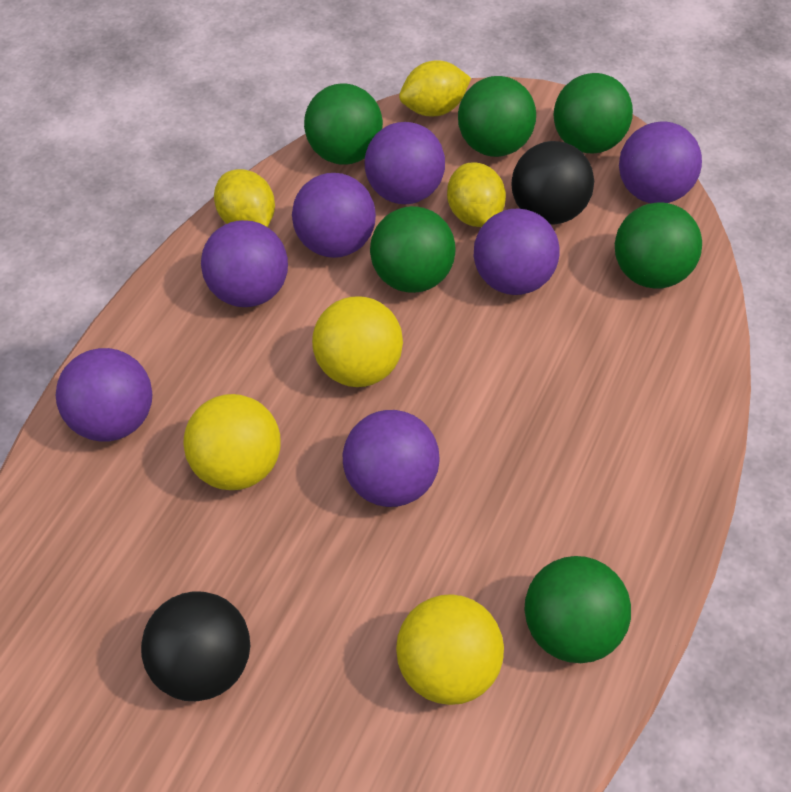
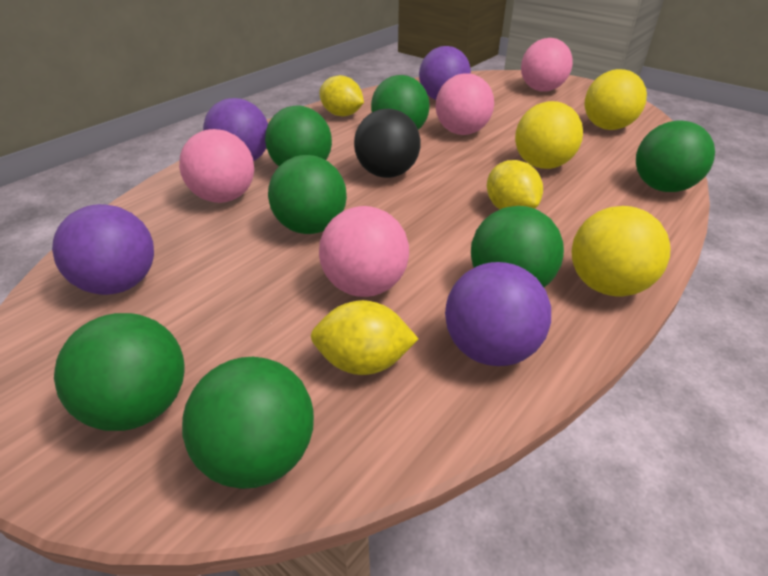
black ball: 2 -> 1
green ball: 6 -> 7
pink ball: 0 -> 4
purple ball: 7 -> 4

